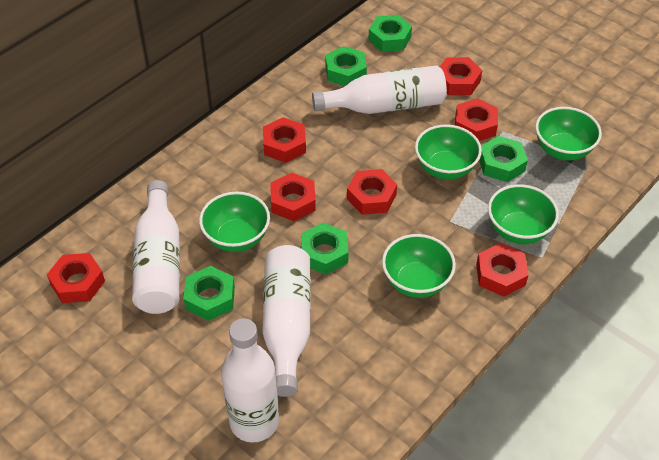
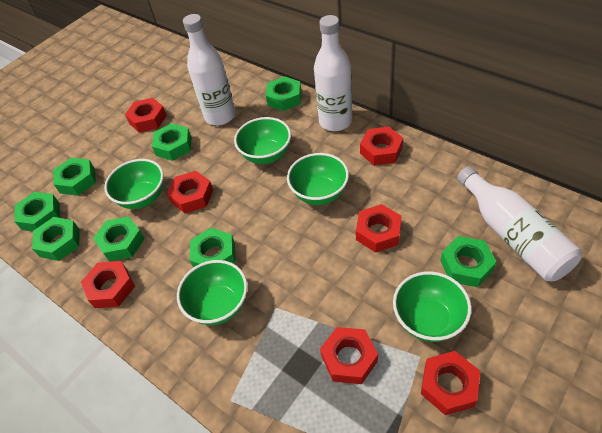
green nut: 5 -> 8
white bottle: 4 -> 3

